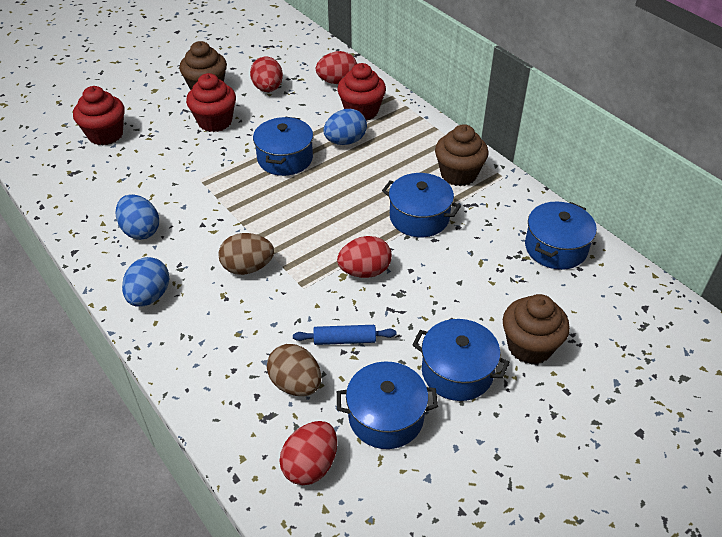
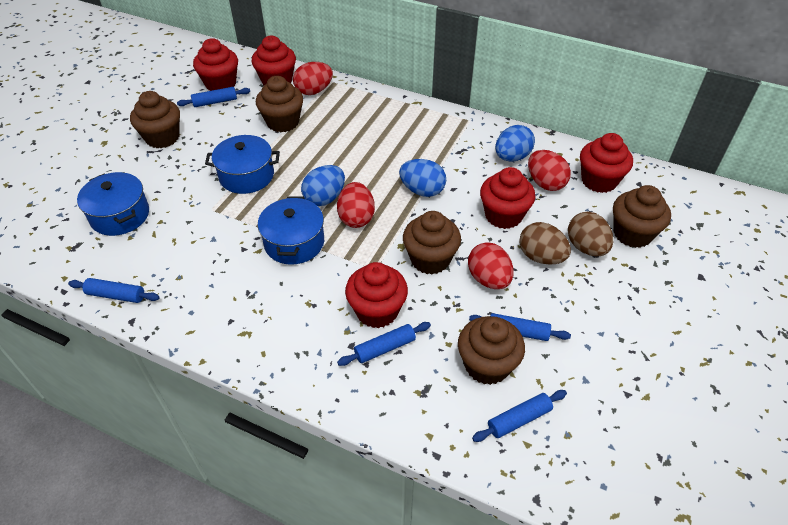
blue pot: 5 -> 3
blue rolling pin: 1 -> 5
brown cupcake: 3 -> 5
red cupcake: 3 -> 5

